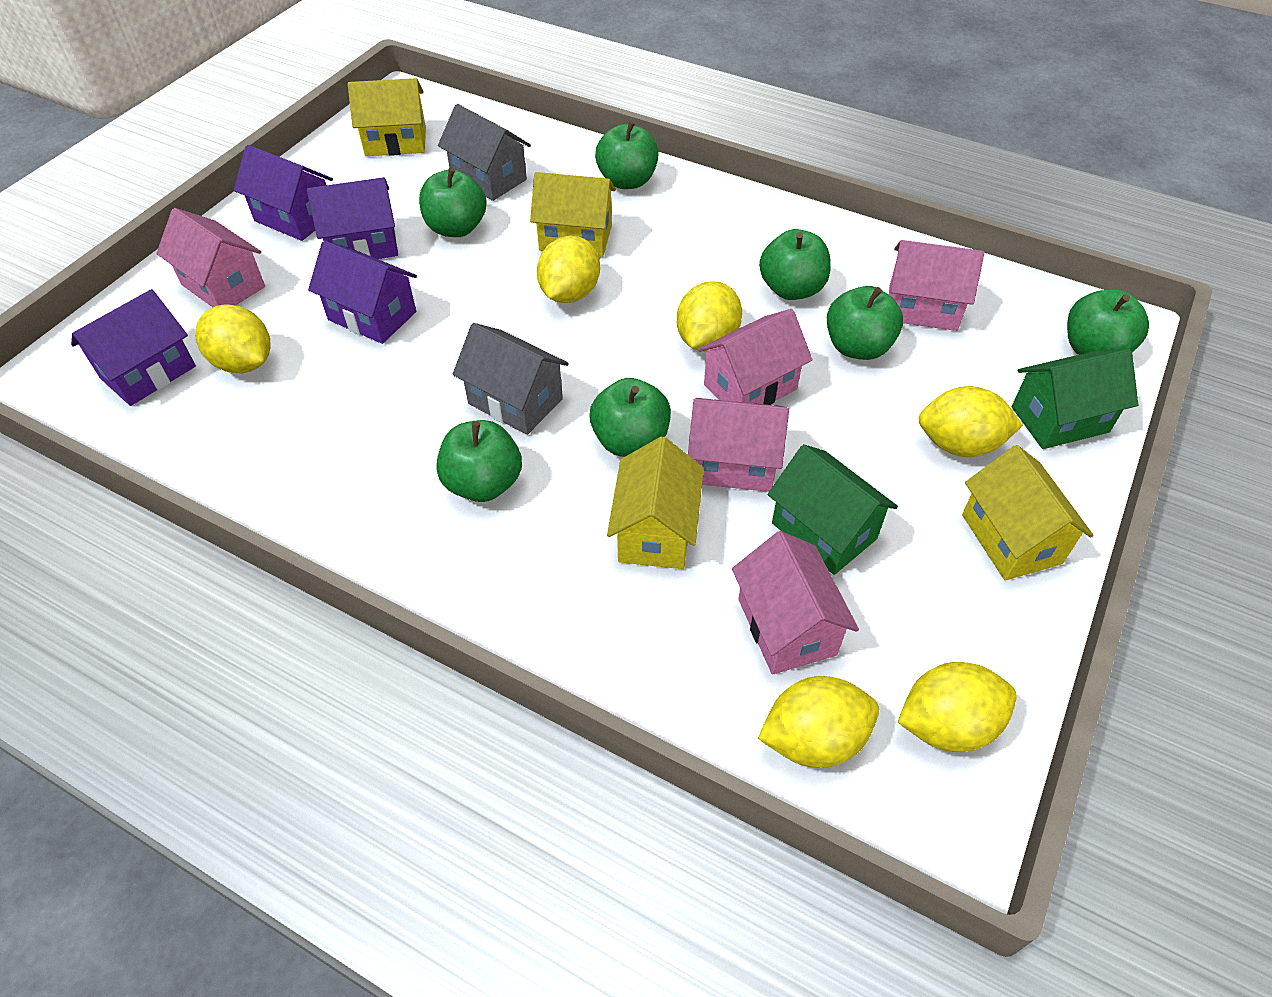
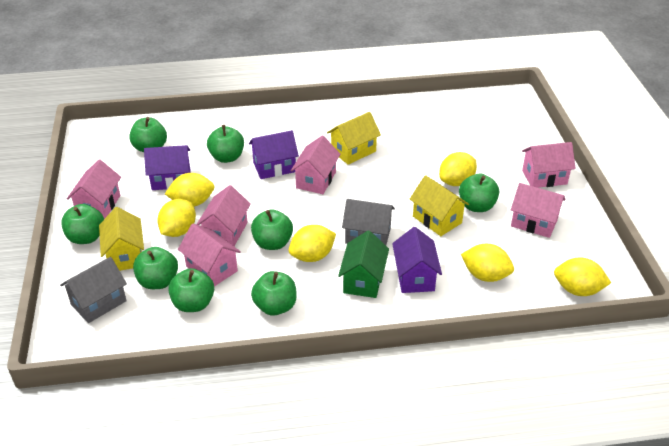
green apple: 7 -> 8
green house: 2 -> 1
pink house: 5 -> 6
purple house: 4 -> 3
yellow house: 4 -> 3

